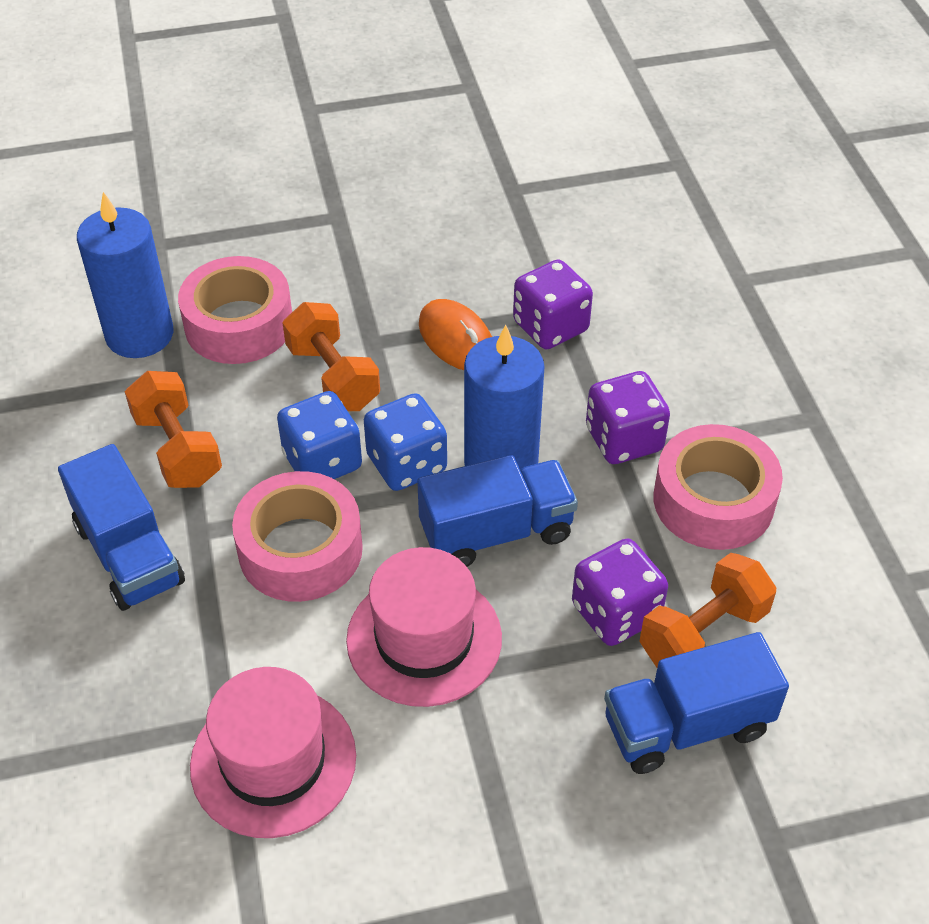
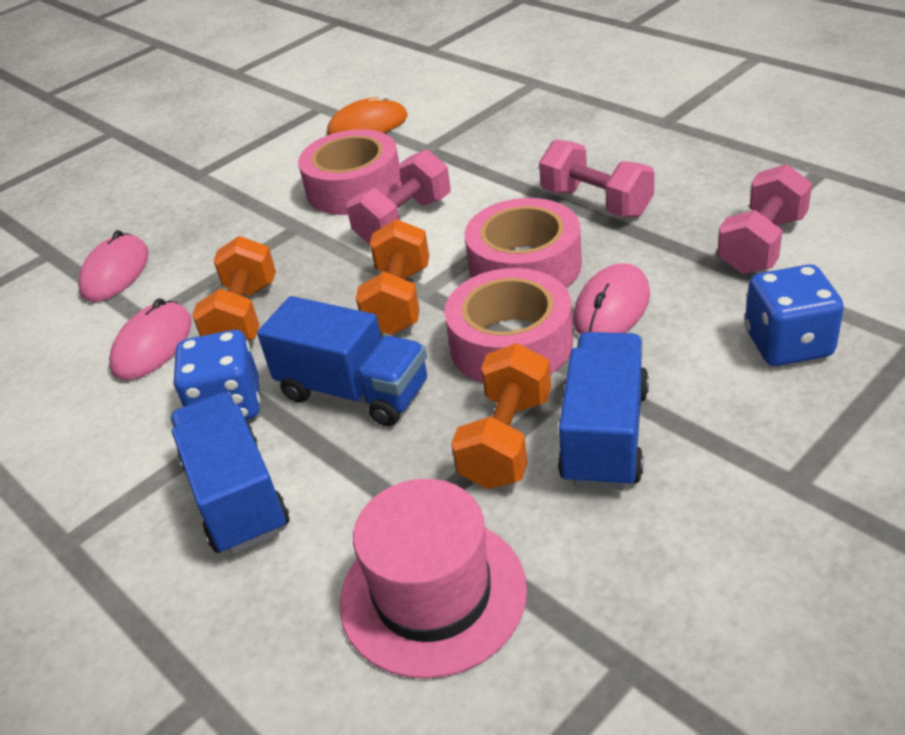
blue candle: 2 -> 0
pink dumbbell: 0 -> 3
pink hat: 2 -> 1
pink mouse: 0 -> 3
purple dice: 3 -> 0

